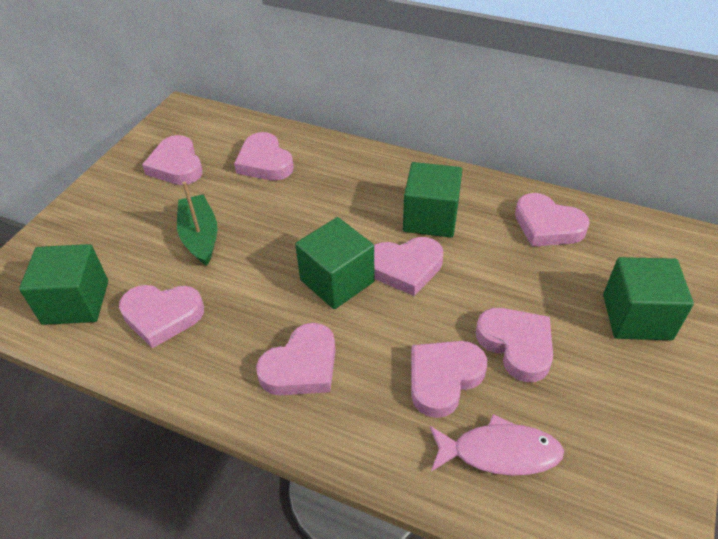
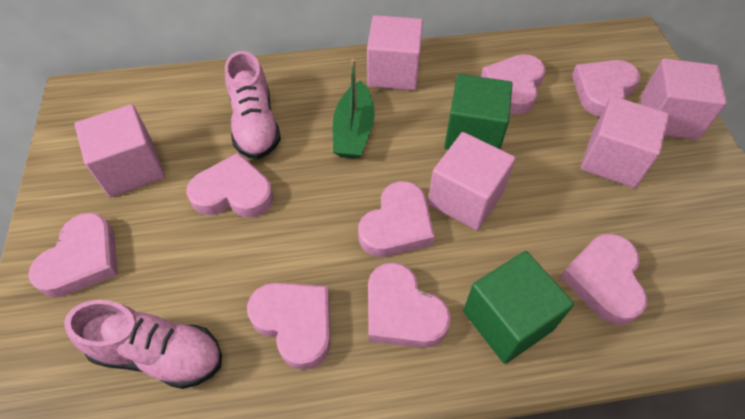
green cube: 4 -> 2
pink cube: 0 -> 5
pink fish: 1 -> 0
pink shoe: 0 -> 2

